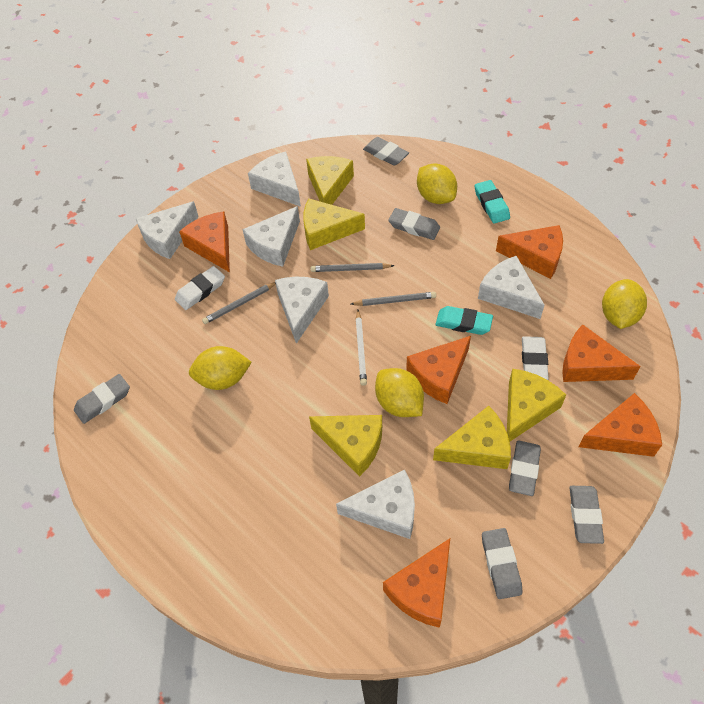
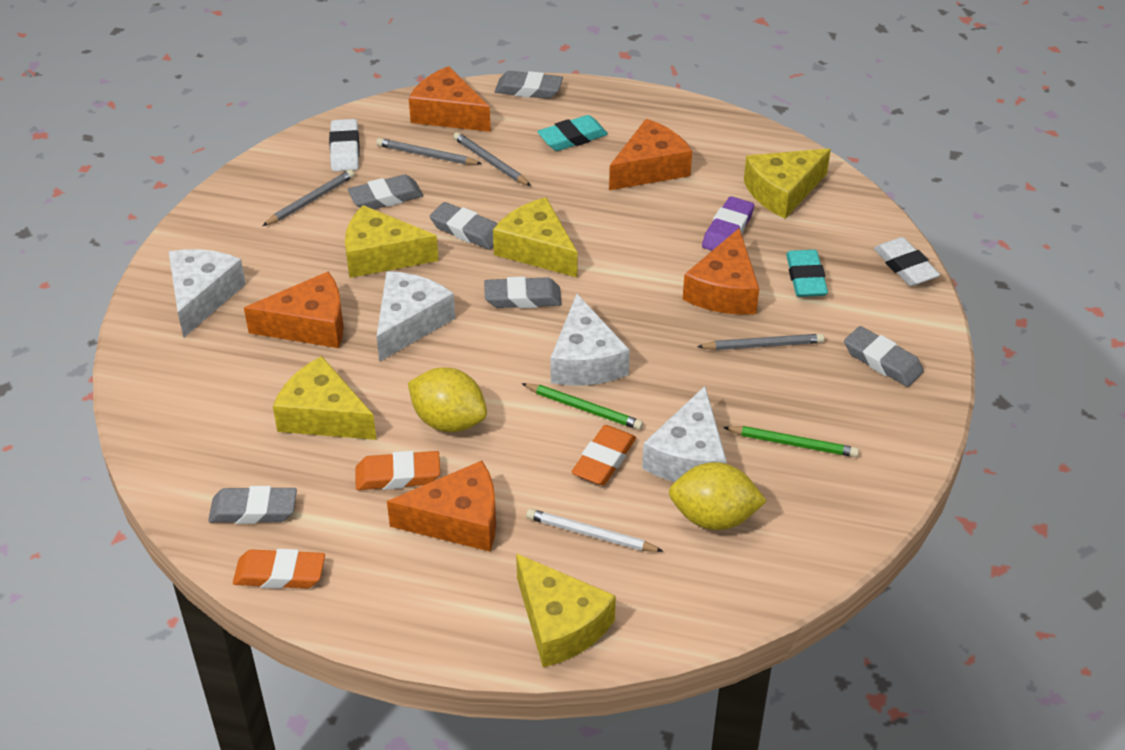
green pencil: 0 -> 2
grey pencil: 3 -> 4
orange cheese: 6 -> 5
orange eraser: 0 -> 3
purple eraser: 0 -> 1
white cheese: 6 -> 4
yellow lemon: 4 -> 2

